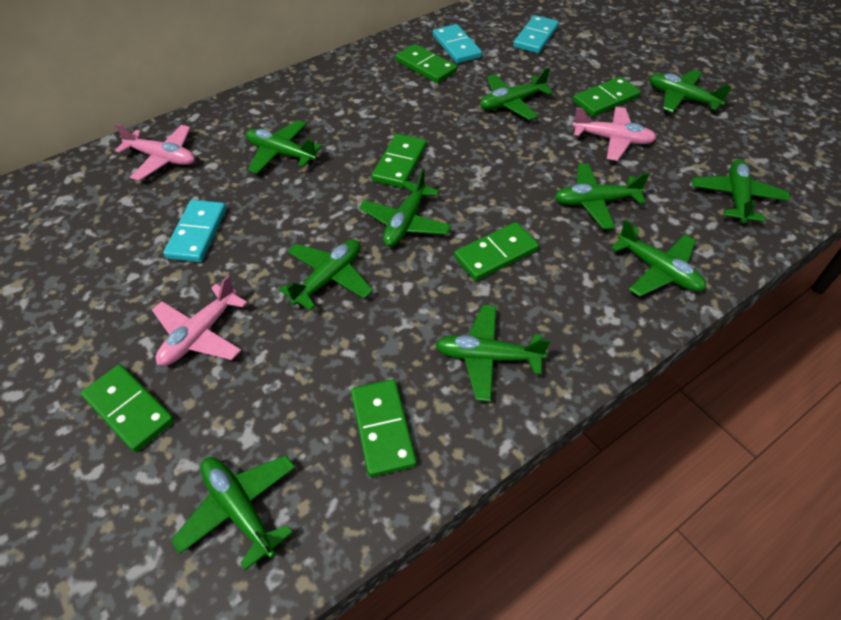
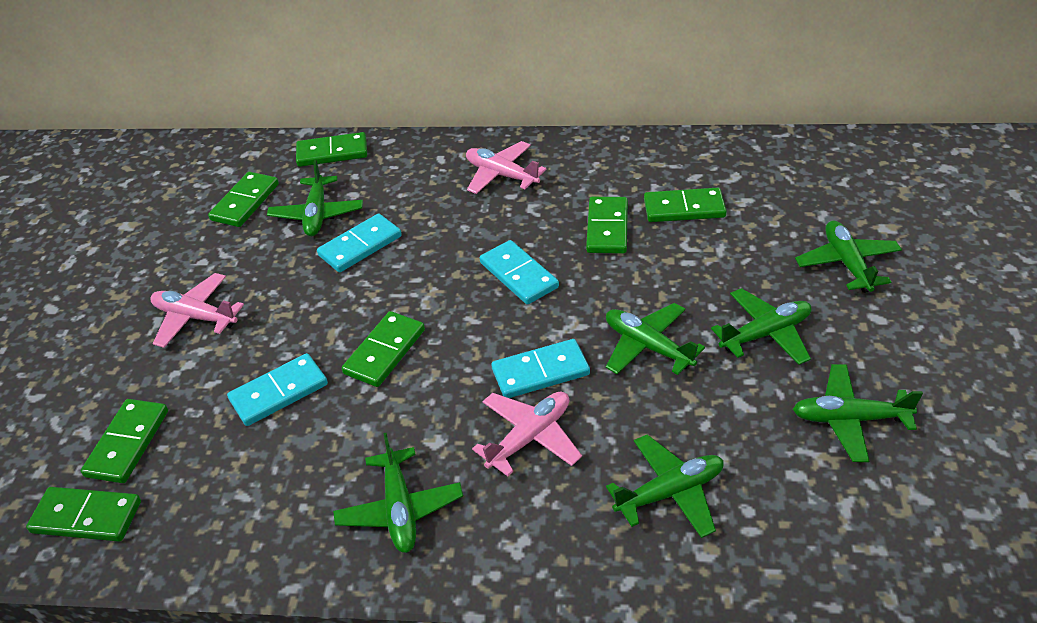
green domino: 6 -> 7
green plane: 10 -> 7
turquoise domino: 3 -> 4

